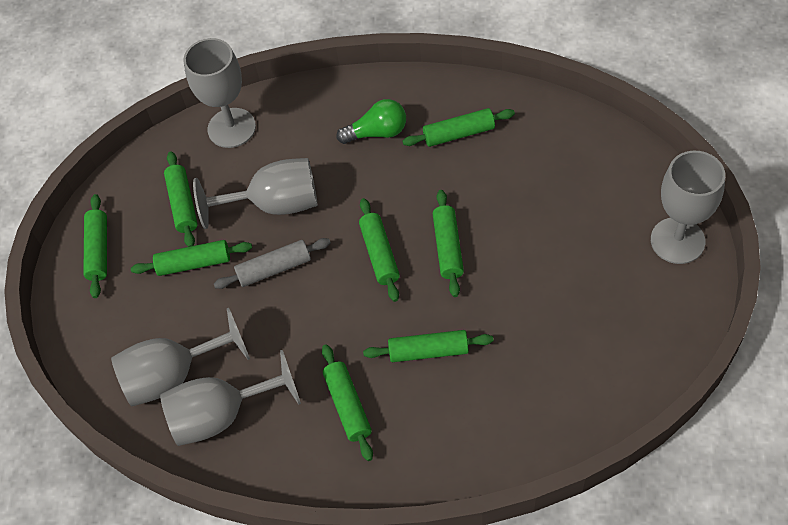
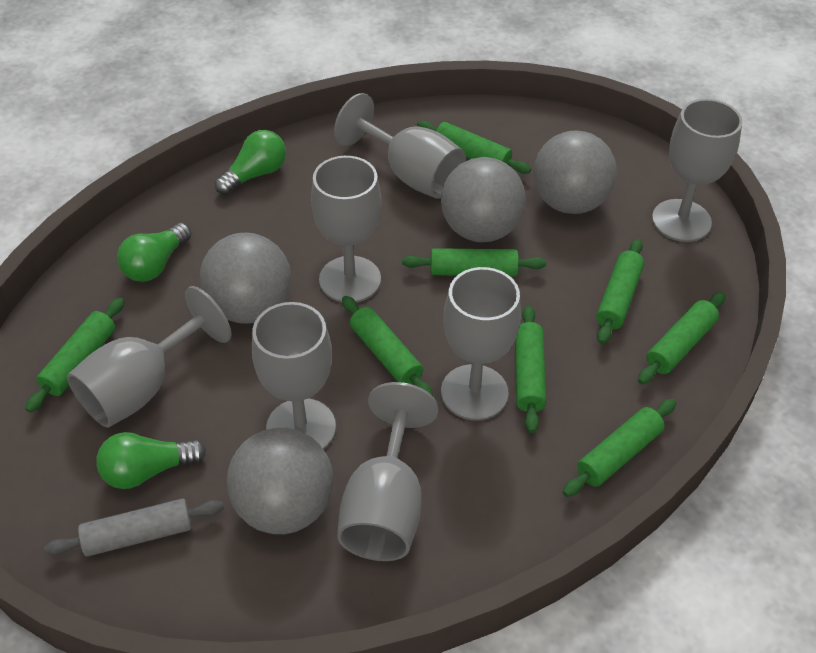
green light bulb: 1 -> 3
grey ball: 0 -> 4
grey goblet: 5 -> 7

